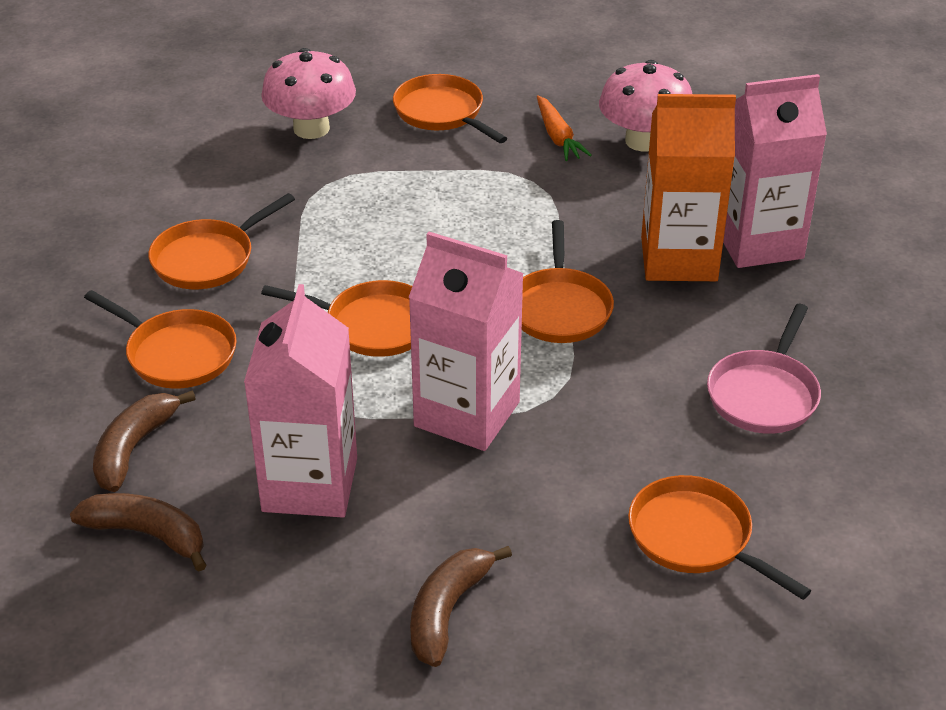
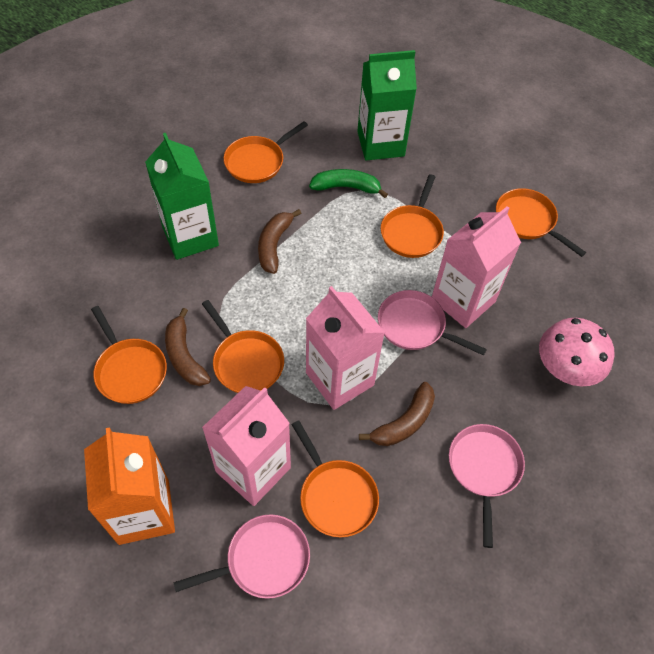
green banana: 0 -> 1
green carton: 0 -> 2
orange carrot: 1 -> 0
pink mushroom: 2 -> 1
pink pan: 1 -> 3

